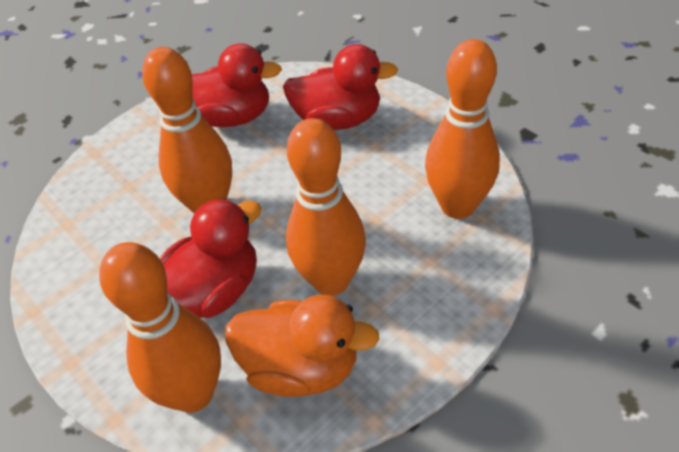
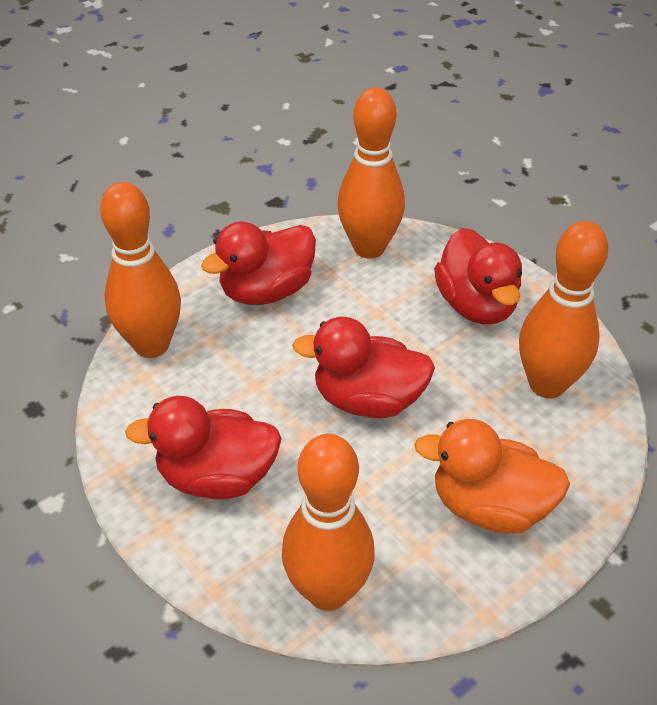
red duck: 3 -> 4

